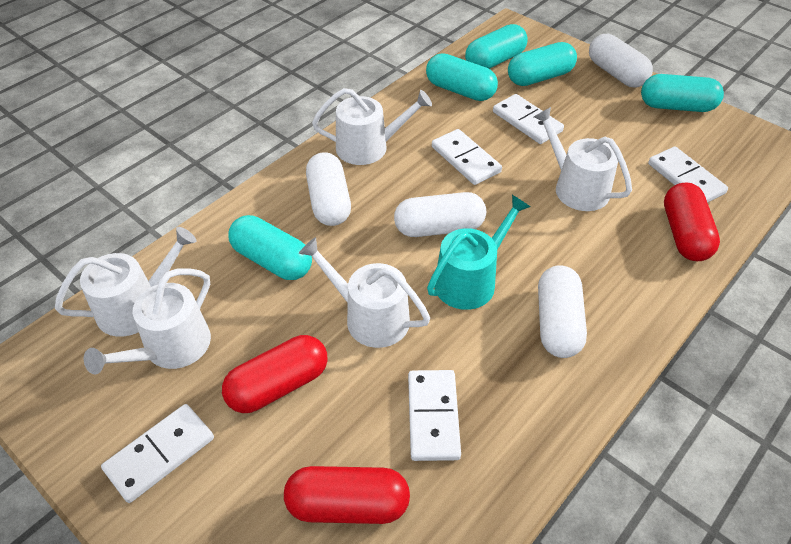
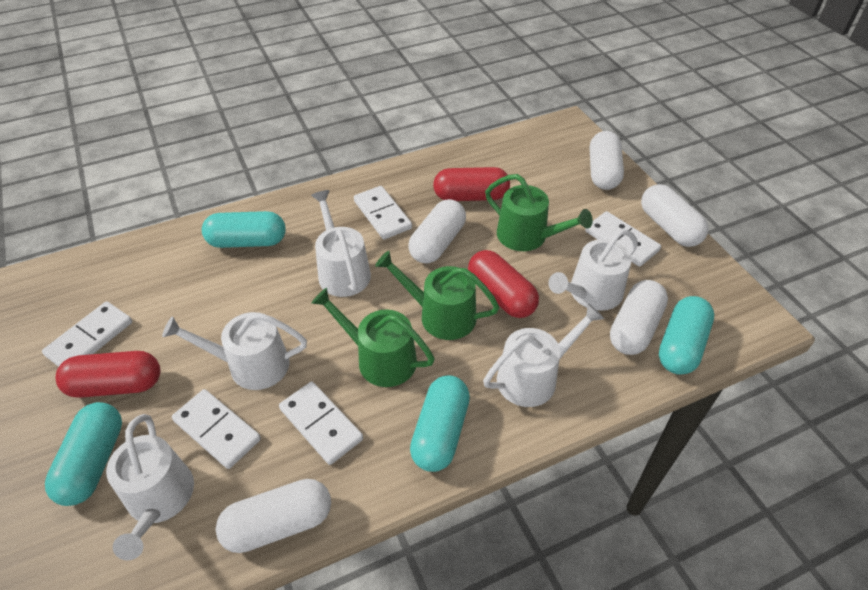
green watering can: 0 -> 3
turquoise capsule: 5 -> 4
turquoise watering can: 1 -> 0
white capsule: 4 -> 5

